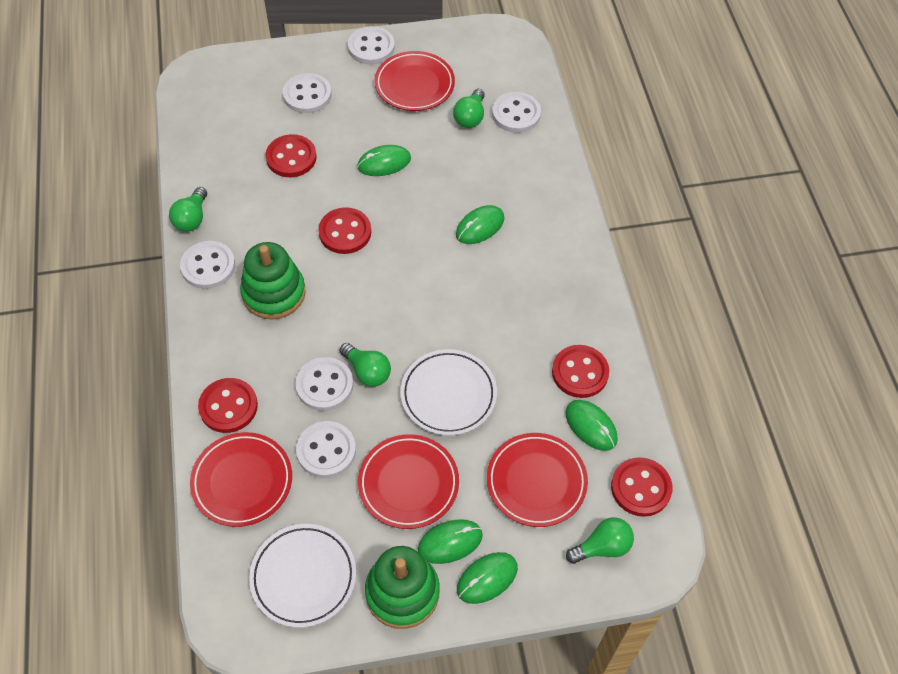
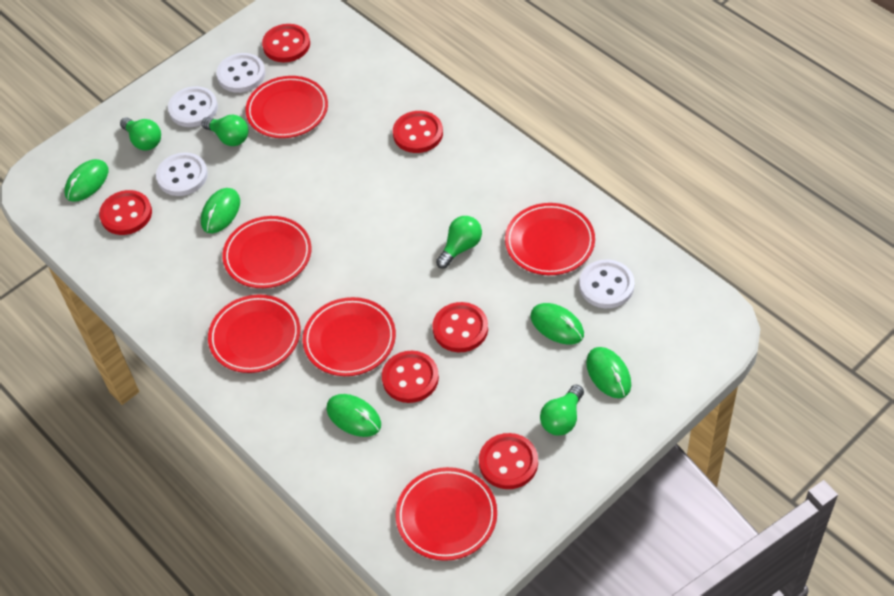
green stacking toy: 2 -> 0
red button: 5 -> 6
red plate: 4 -> 6
white button: 6 -> 4
white plate: 2 -> 0

